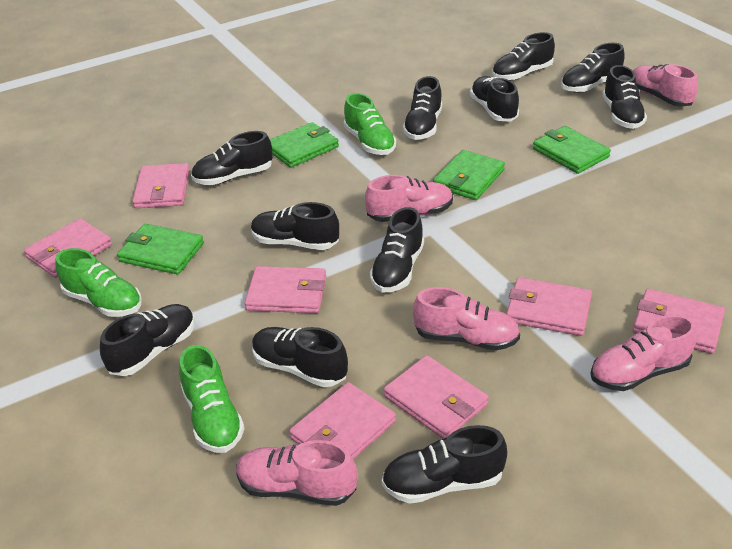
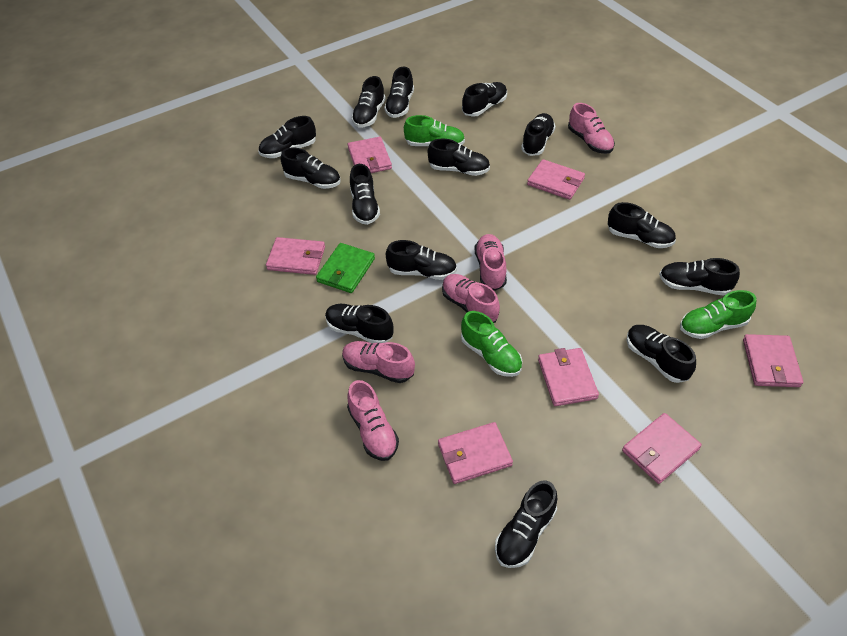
black shoe: 11 -> 14
green wallet: 4 -> 1

